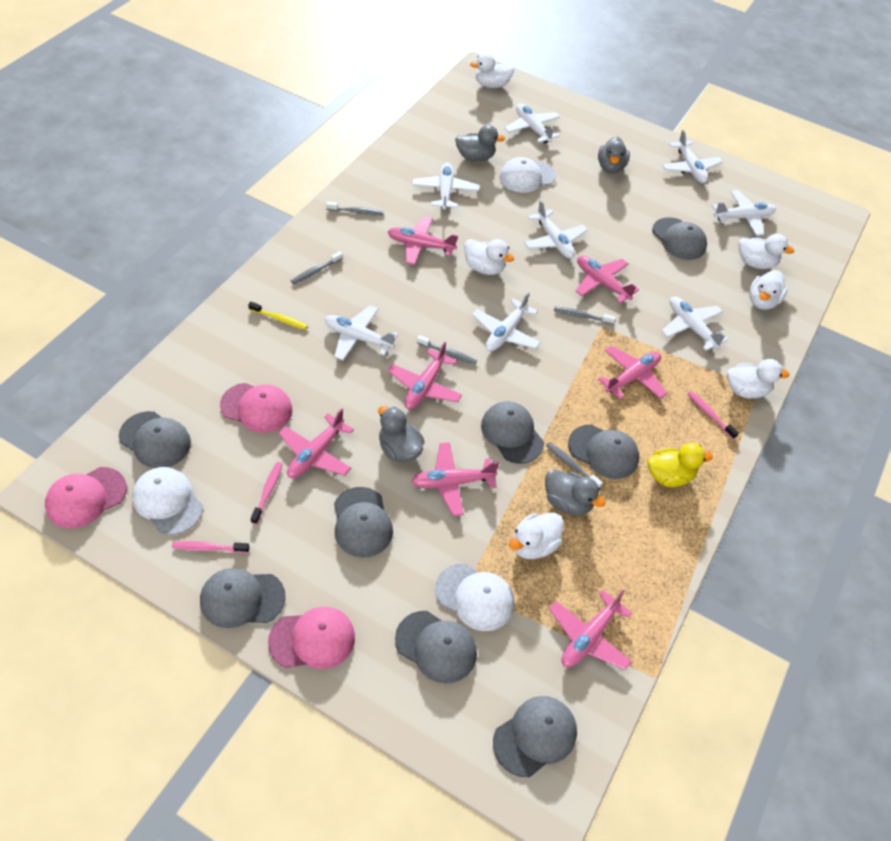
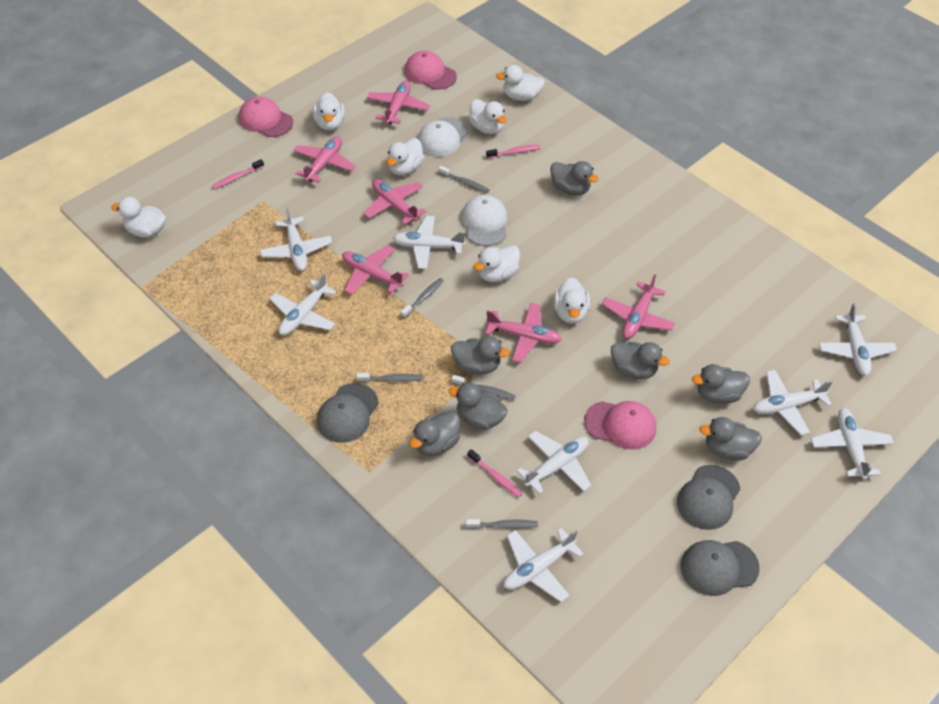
grey cap: 8 -> 3
grey duck: 4 -> 7
pink plane: 7 -> 6
white cap: 3 -> 2
white duck: 6 -> 7
yellow duck: 1 -> 0
yellow toothbrush: 1 -> 0

